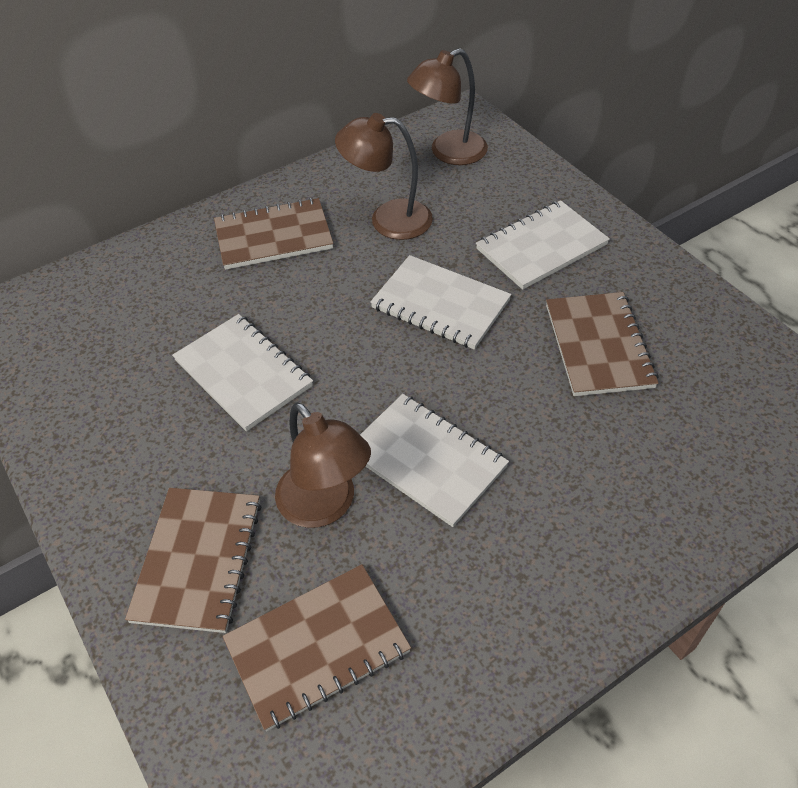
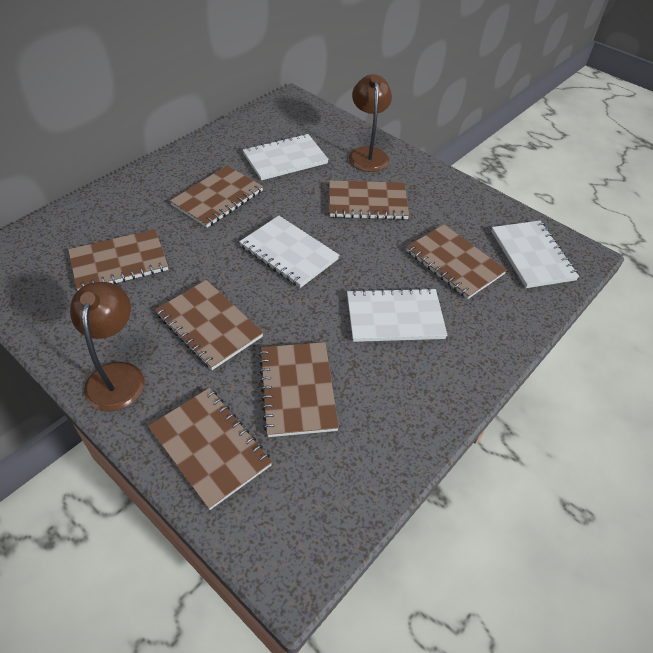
brown lamp: 3 -> 2
brown notebook: 4 -> 7

